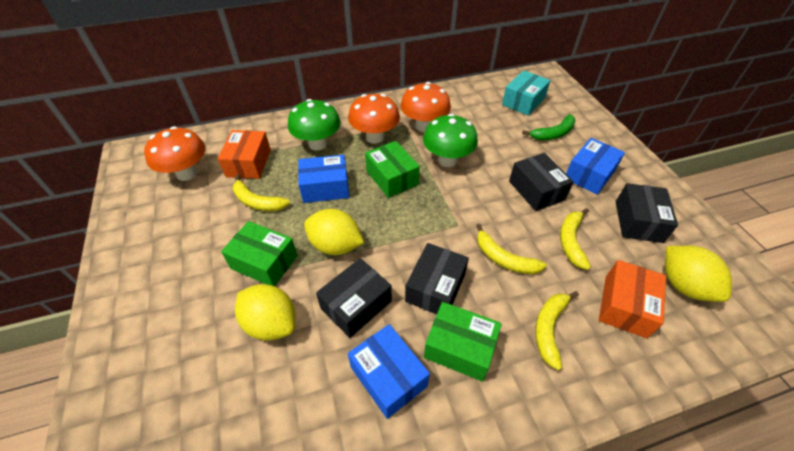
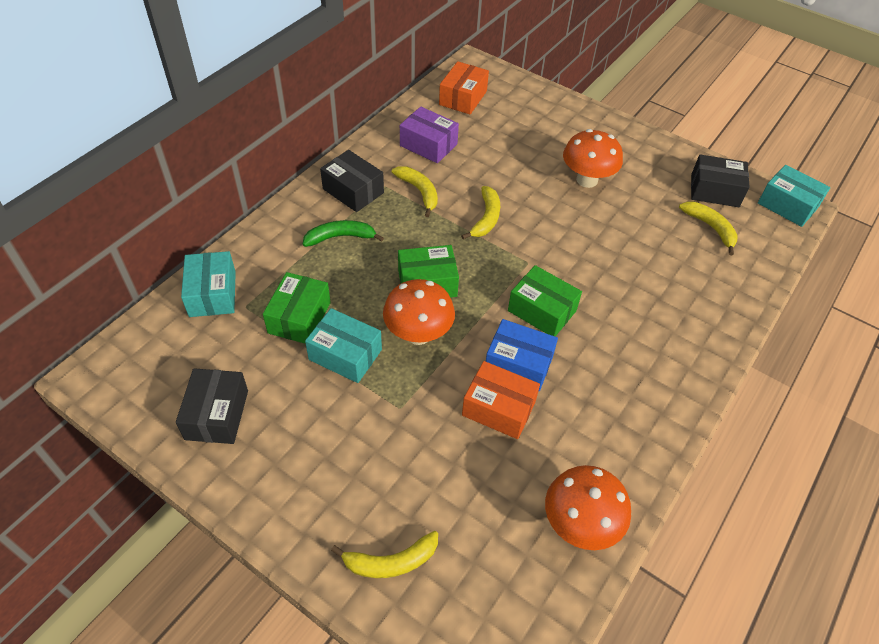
black box: 4 -> 3
blue box: 3 -> 1
green mushroom: 2 -> 0
purple box: 0 -> 1
turquoise box: 1 -> 3
yellow lemon: 3 -> 0

